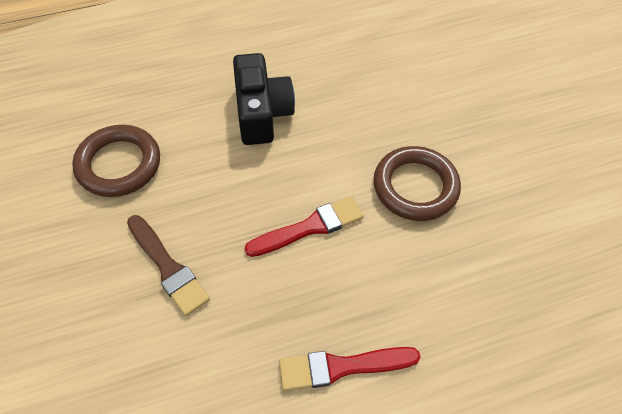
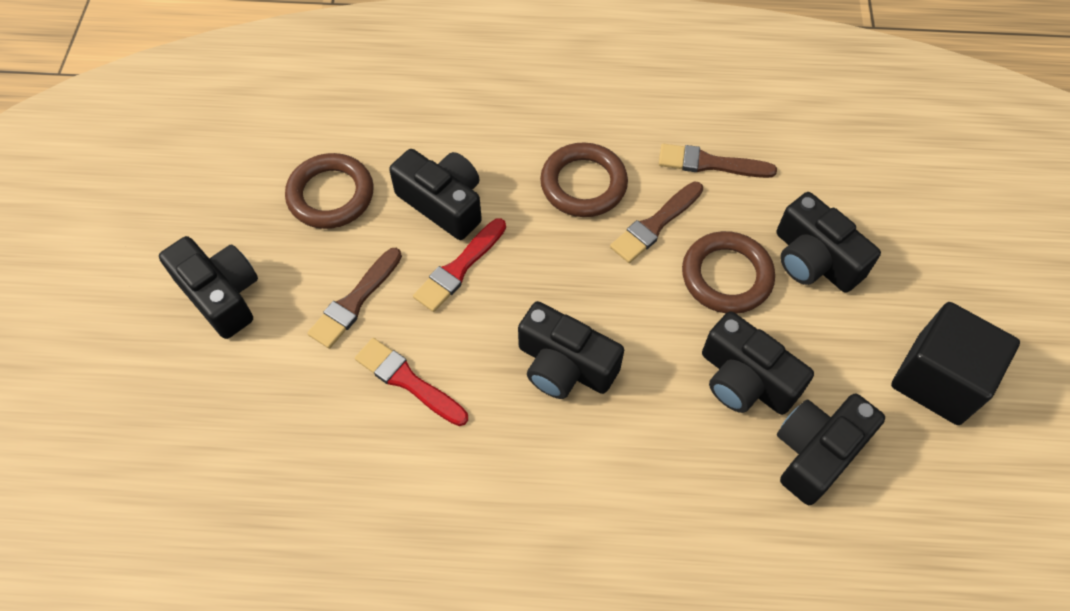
black camera: 1 -> 6
black cube: 0 -> 1
brown brush: 1 -> 3
brown ring: 2 -> 3

